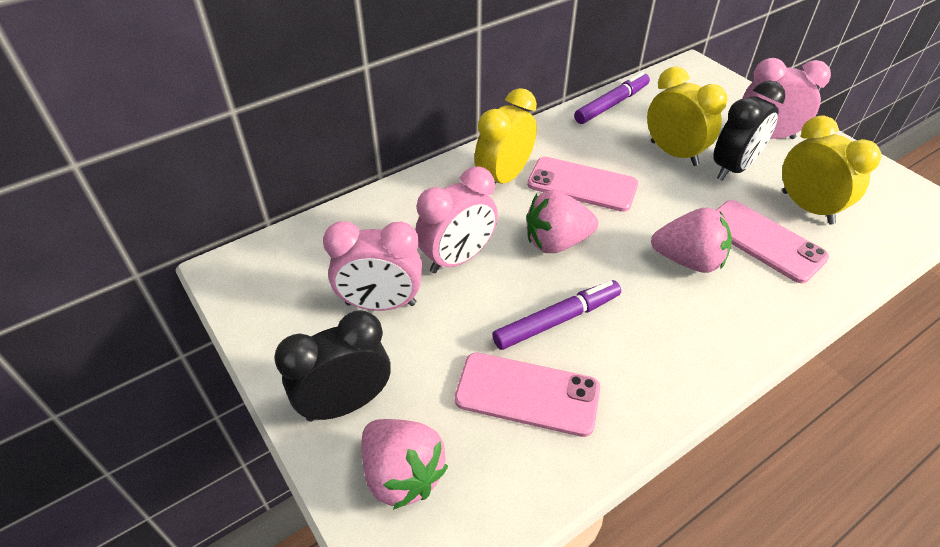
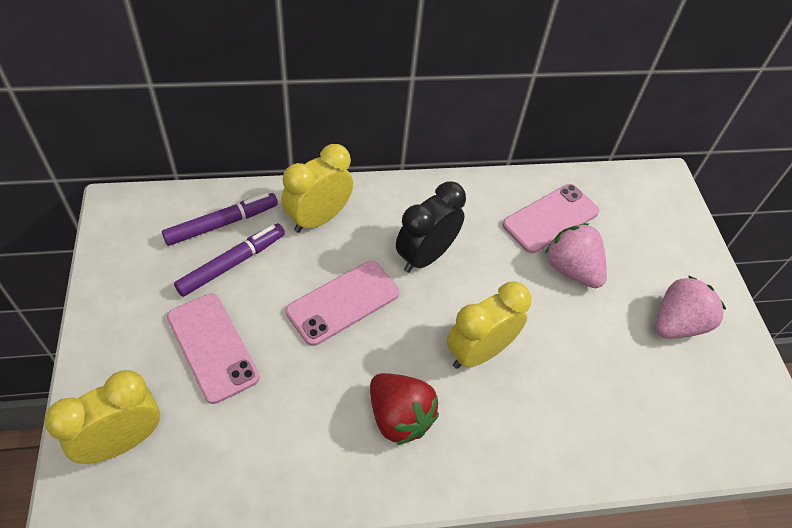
black clock: 2 -> 1
pink clock: 3 -> 0
pink strawberry: 3 -> 2
red strawberry: 0 -> 1

